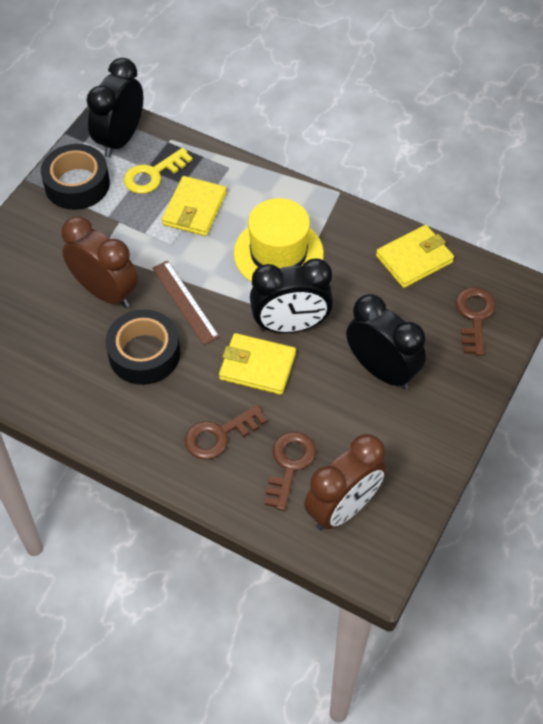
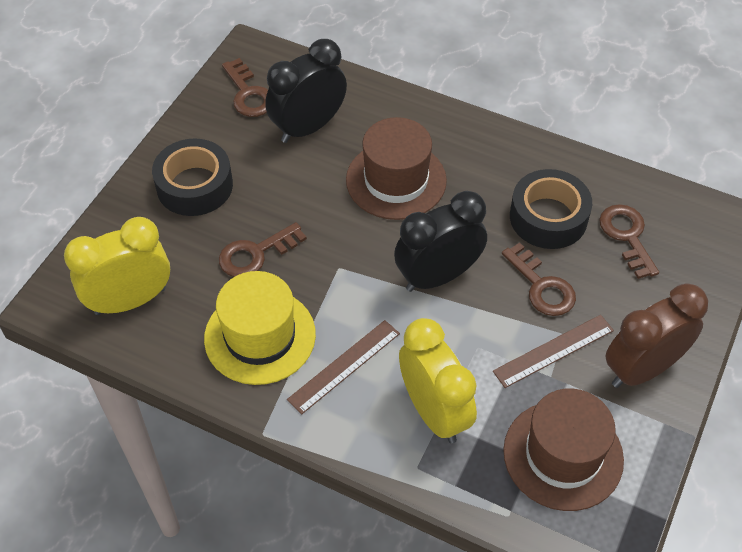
black clock: 3 -> 2
brown clock: 2 -> 1
brown hat: 0 -> 2
brown key: 3 -> 4
brown ruler: 1 -> 2
yellow clock: 0 -> 2
yellow key: 1 -> 0
yellow wallet: 3 -> 0

